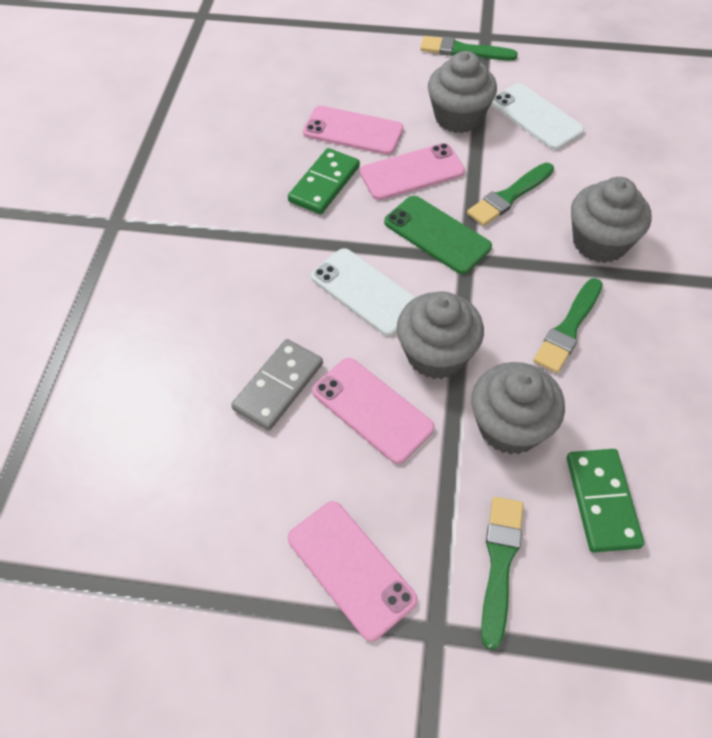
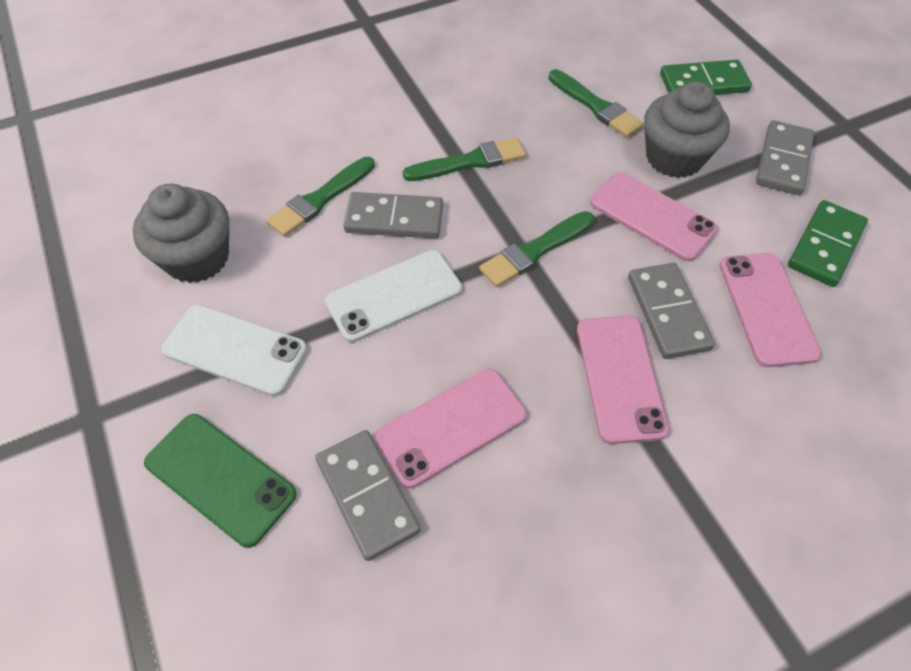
grey cupcake: 4 -> 2
grey domino: 1 -> 4

